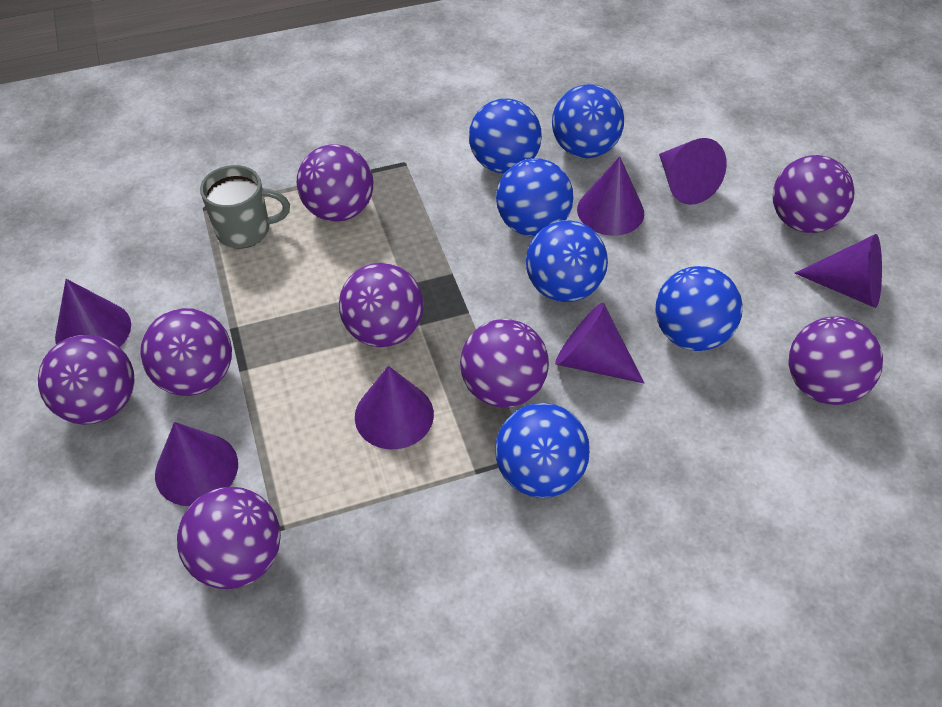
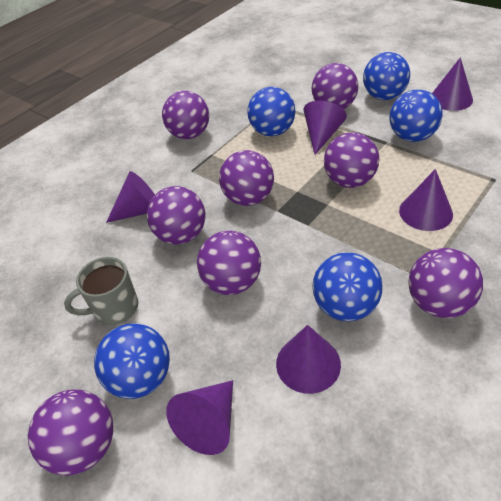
blue ball: 6 -> 5
purple cone: 7 -> 6

